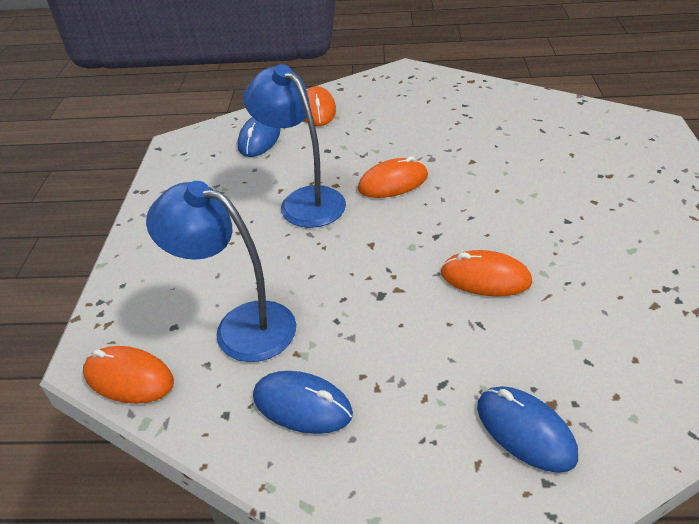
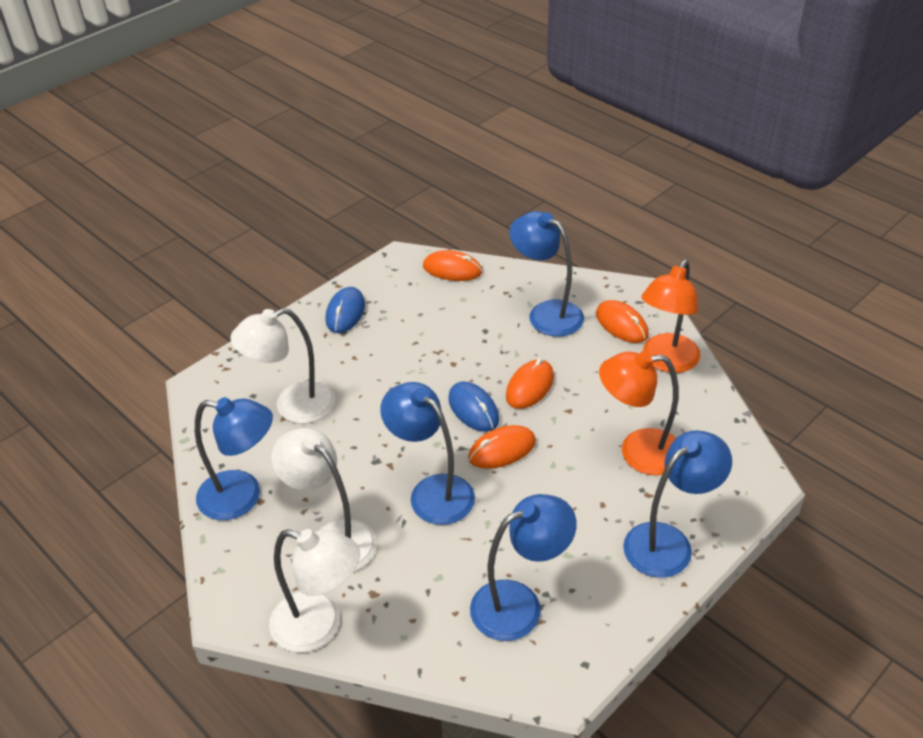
blue lamp: 2 -> 5
blue mouse: 3 -> 2
orange lamp: 0 -> 2
white lamp: 0 -> 3

